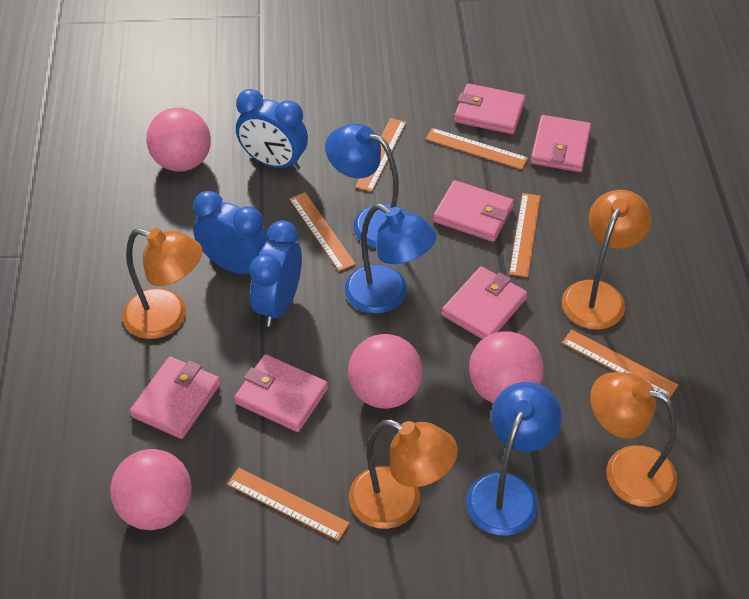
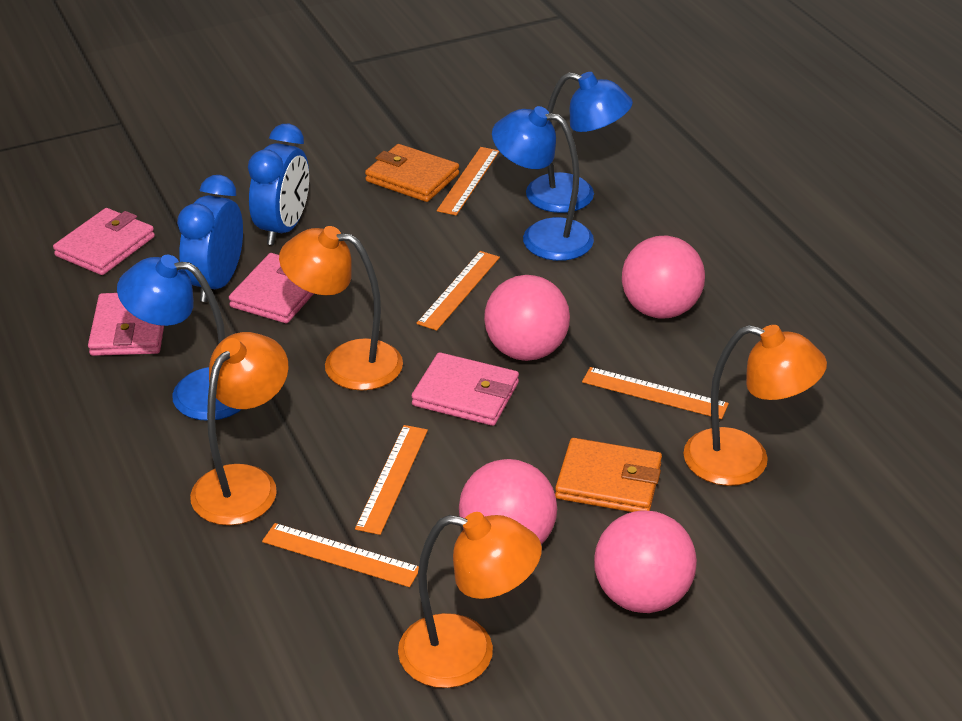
blue clock: 3 -> 2
orange ruler: 6 -> 5
orange wallet: 0 -> 2
pink wallet: 6 -> 4

